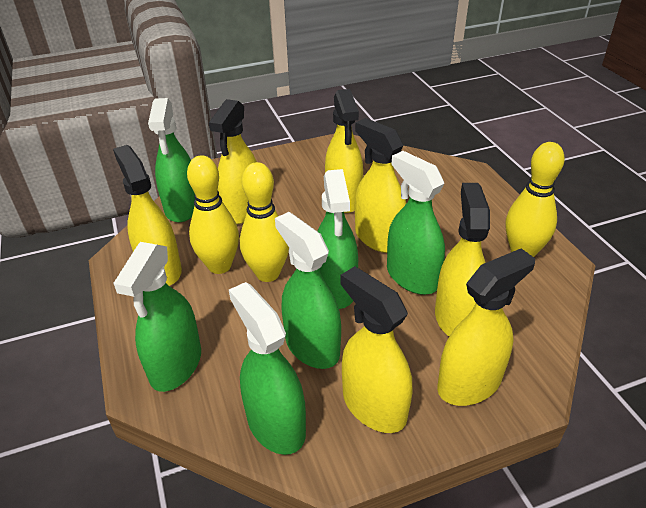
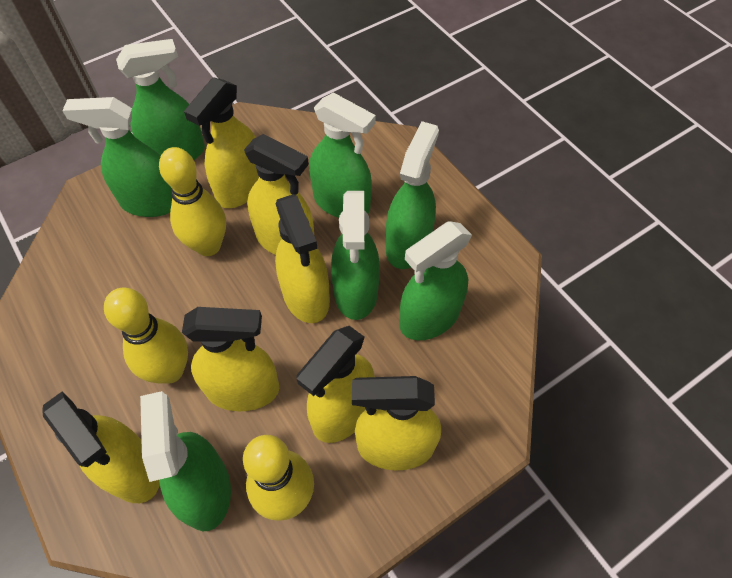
green spray bottle: 6 -> 7

